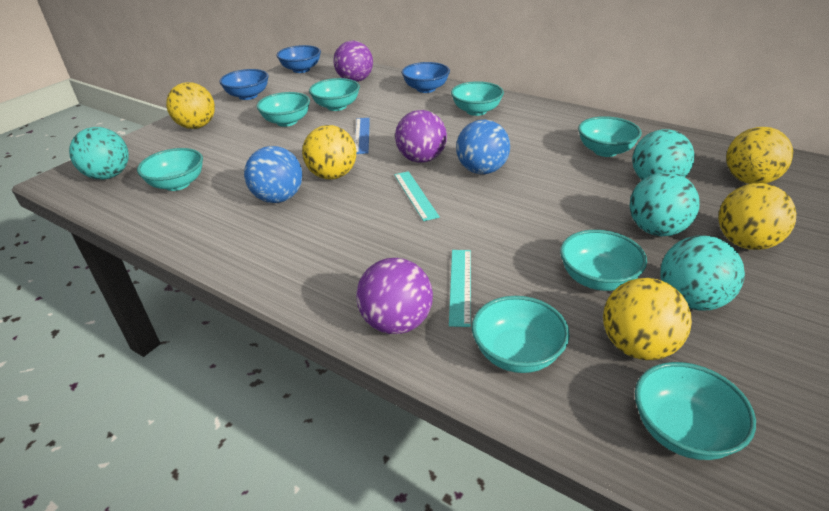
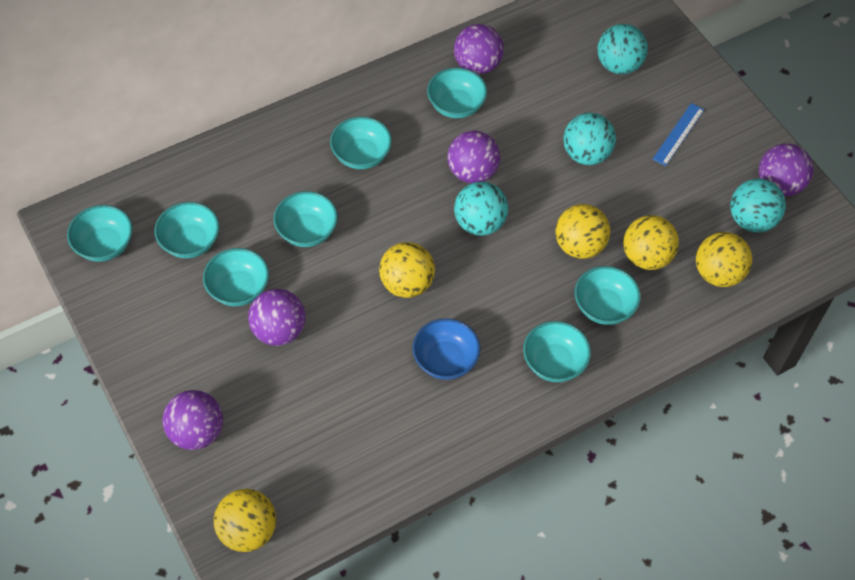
blue ball: 2 -> 0
blue bowl: 3 -> 1
purple ball: 3 -> 5
turquoise ruler: 2 -> 0

